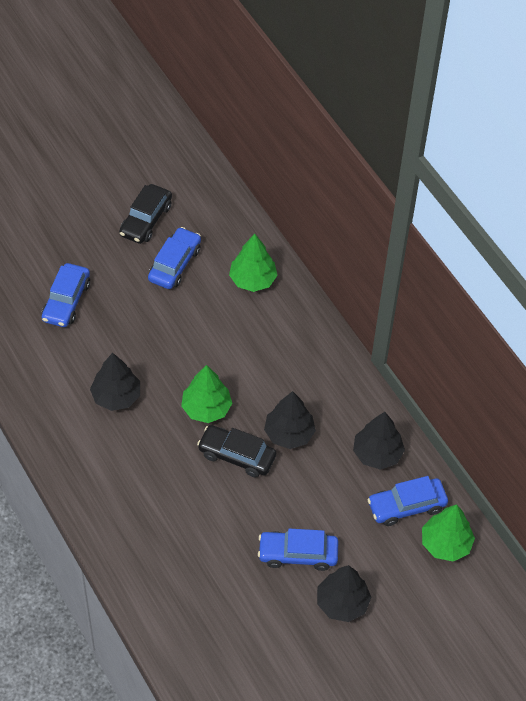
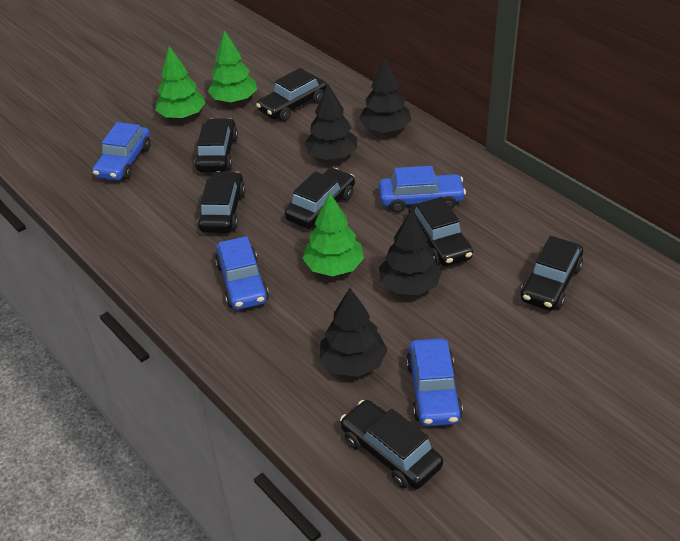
black car: 2 -> 7

